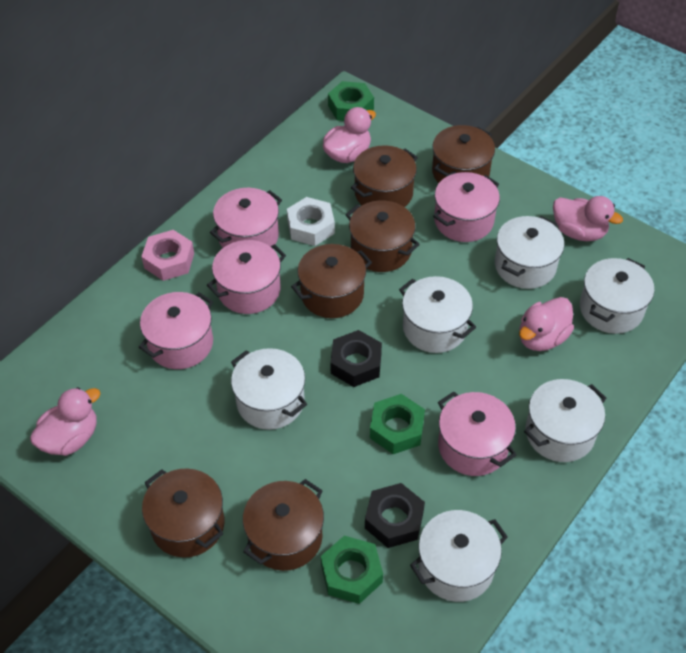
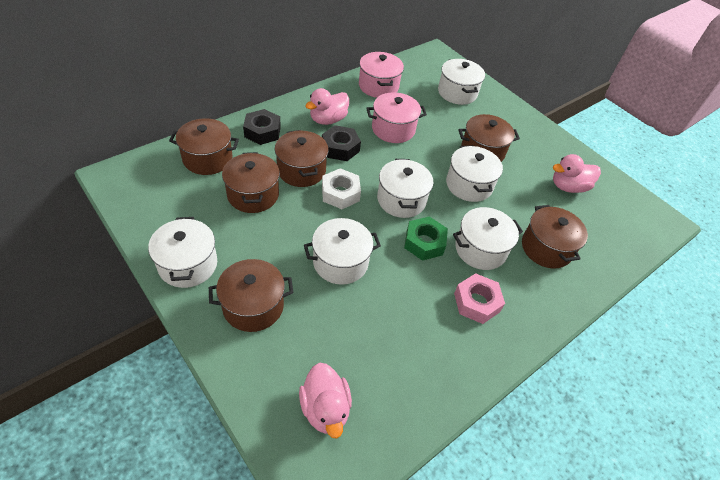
green nut: 3 -> 1
pink duck: 4 -> 3
pink pot: 5 -> 2

